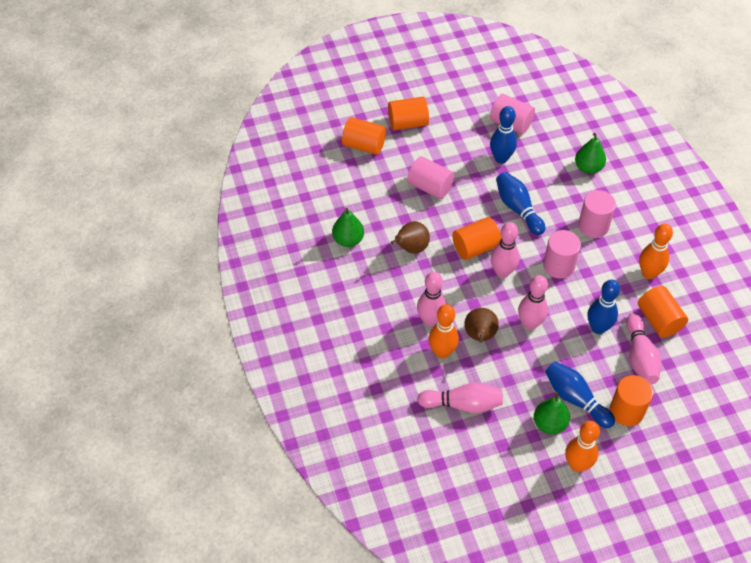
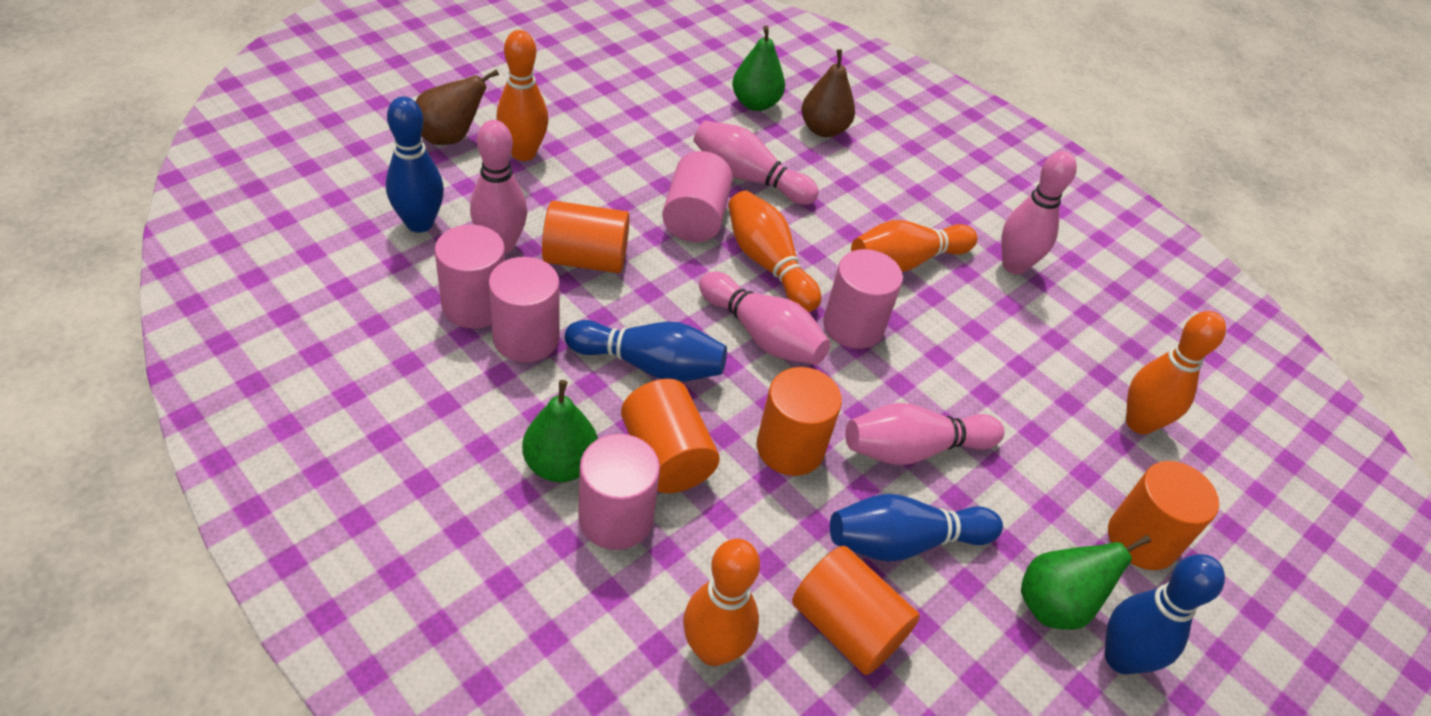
orange bowling pin: 3 -> 5
pink cylinder: 4 -> 5

